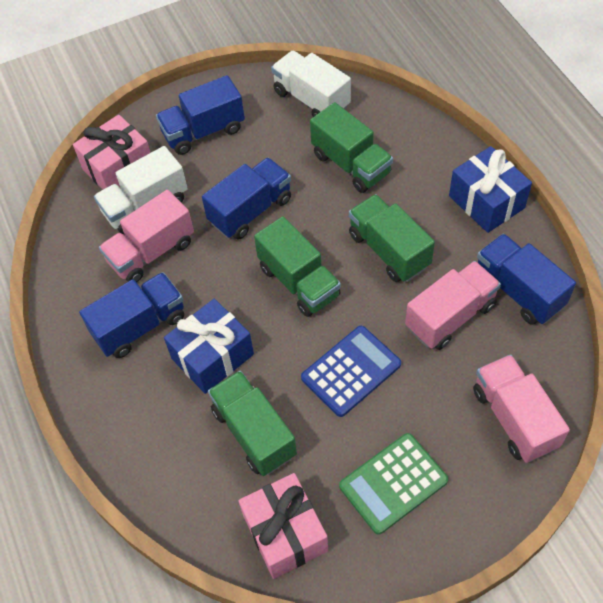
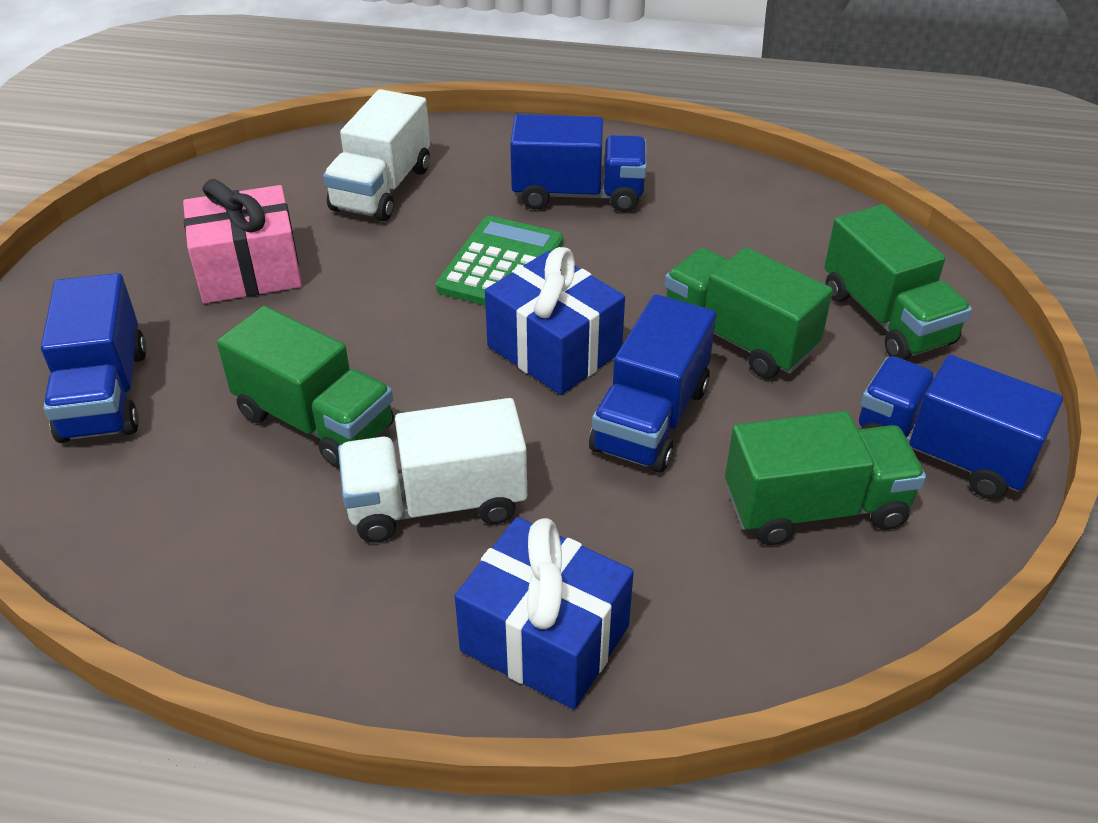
blue calculator: 1 -> 0
pink gift: 2 -> 1
pink truck: 3 -> 0

